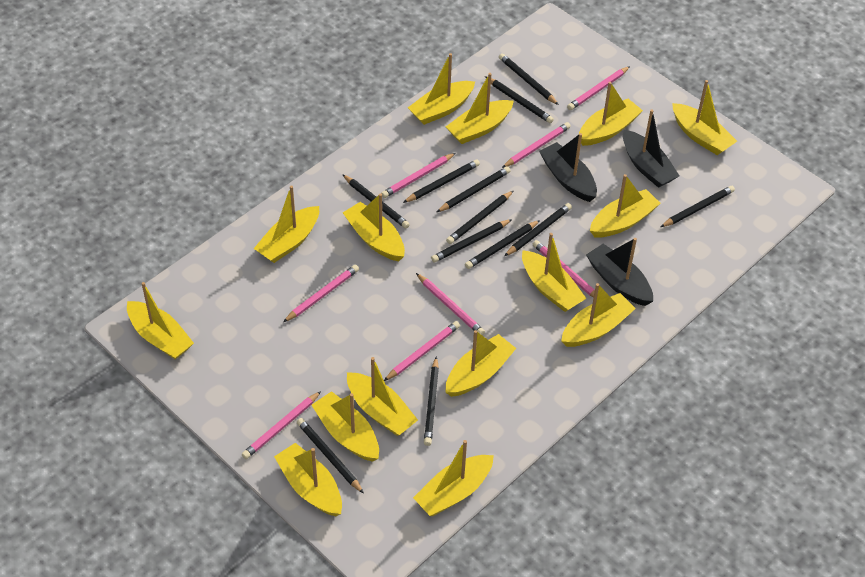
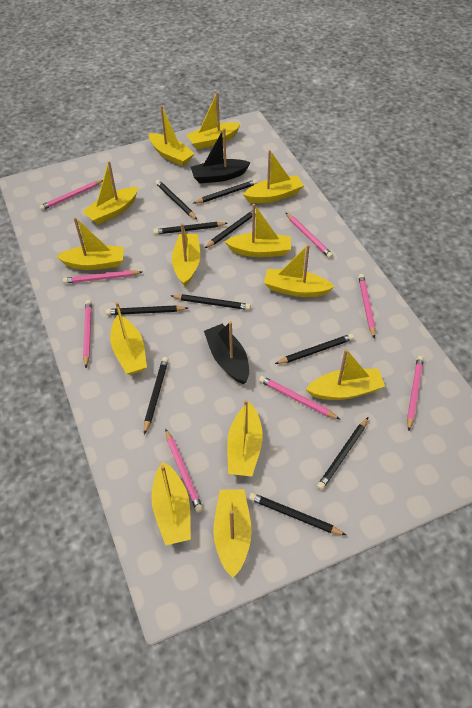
black boat: 3 -> 2
black pencil: 12 -> 10
yellow boat: 15 -> 13

